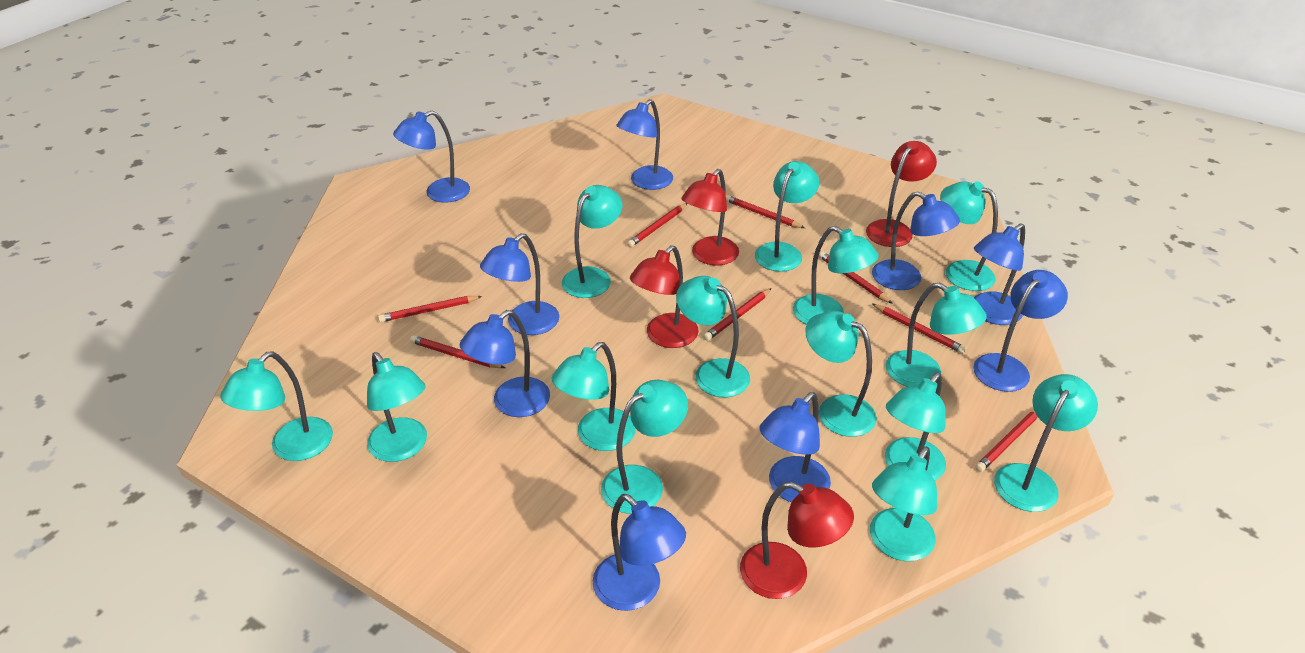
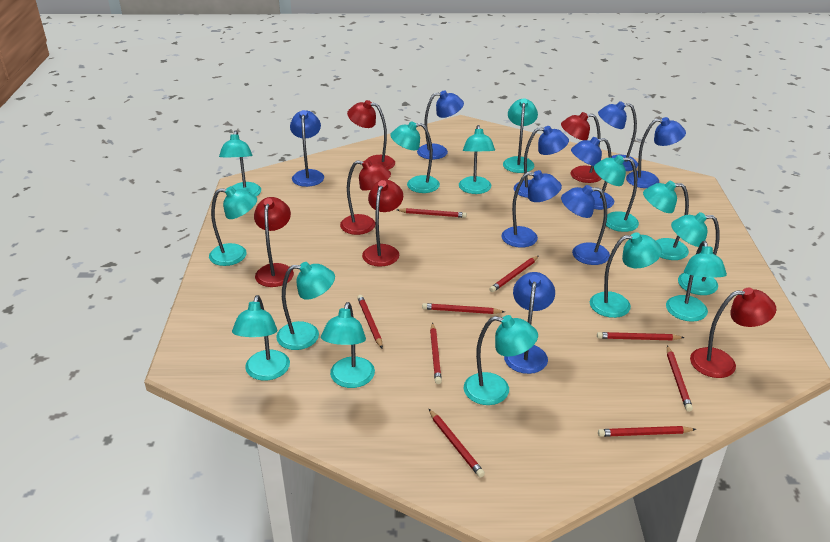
red lamp: 4 -> 6
red pencil: 8 -> 9

